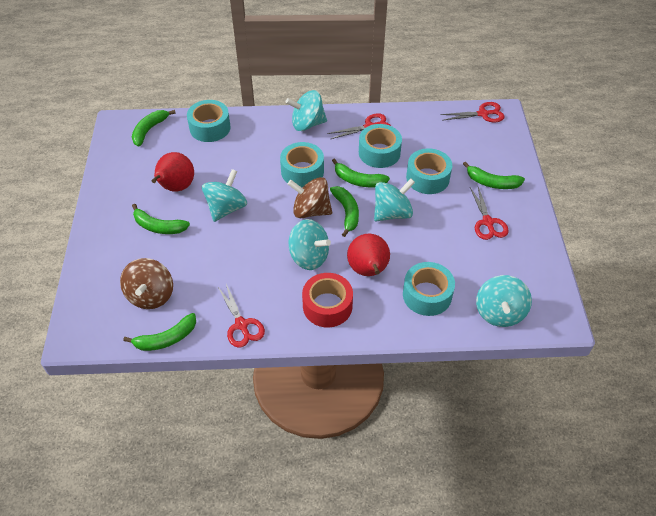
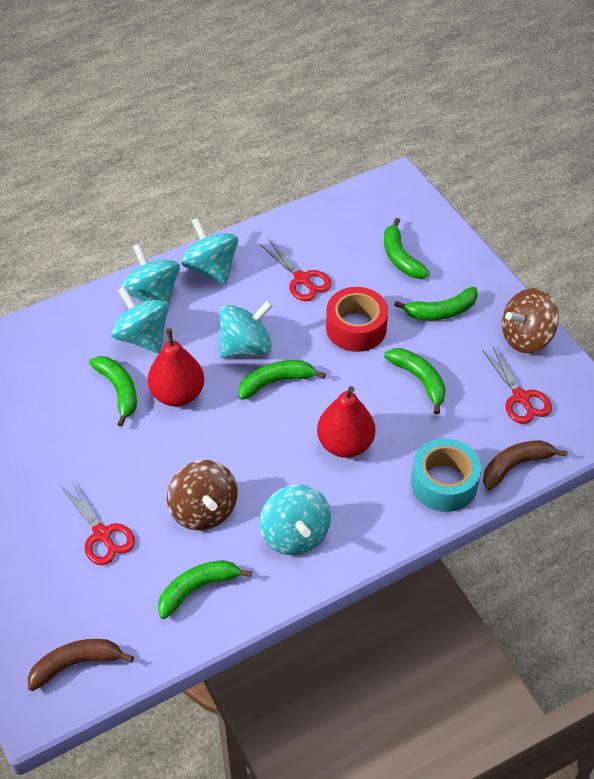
brown banana: 0 -> 2
red scissors: 4 -> 3
turquoise tape: 5 -> 1

